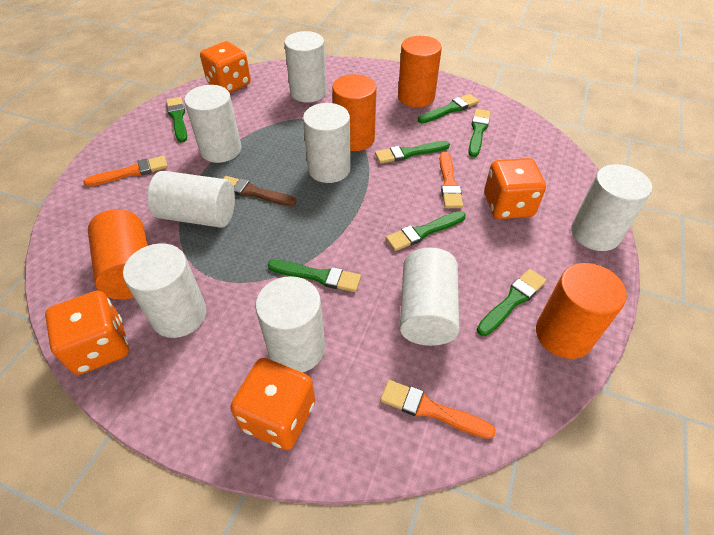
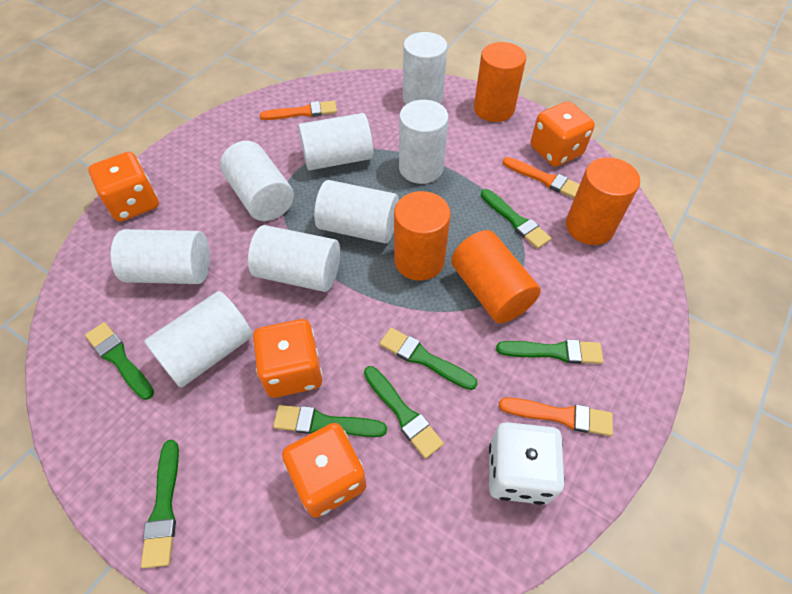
brown brush: 1 -> 0
white dice: 0 -> 1

